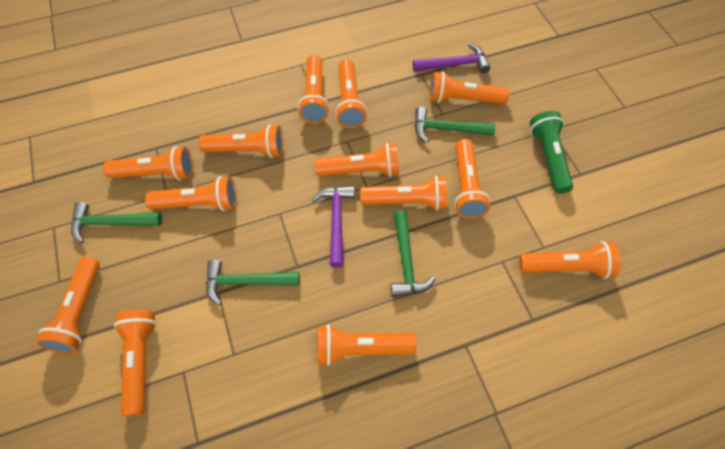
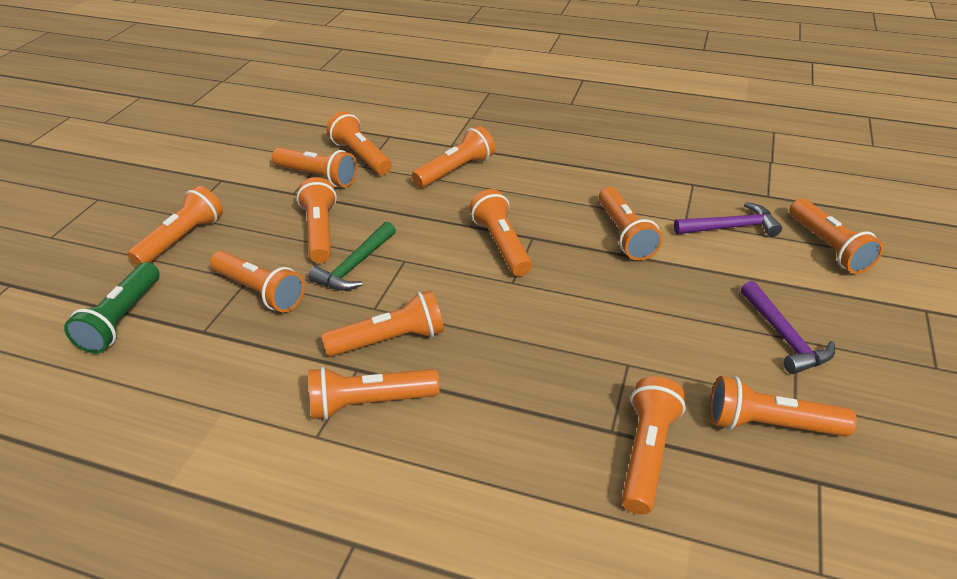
green hammer: 4 -> 1

